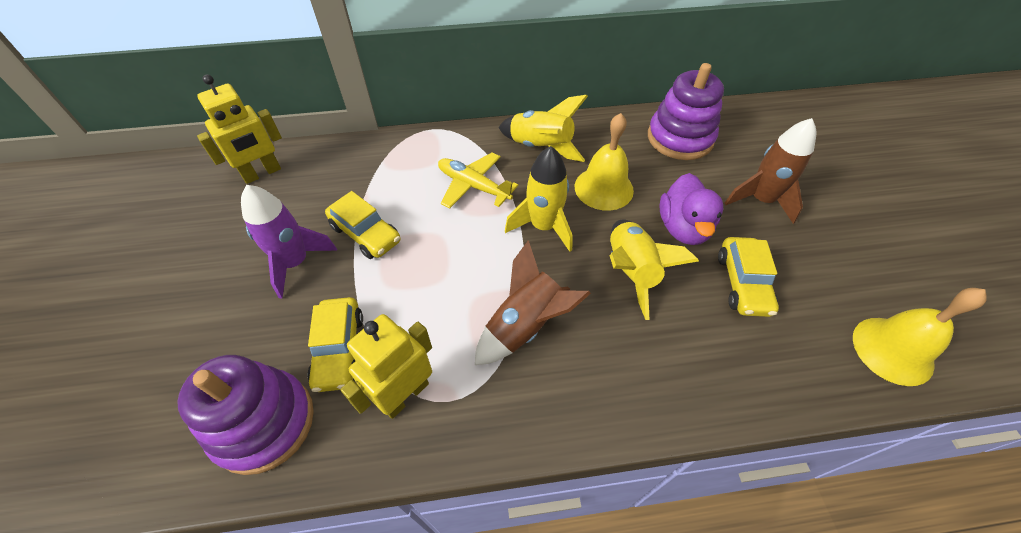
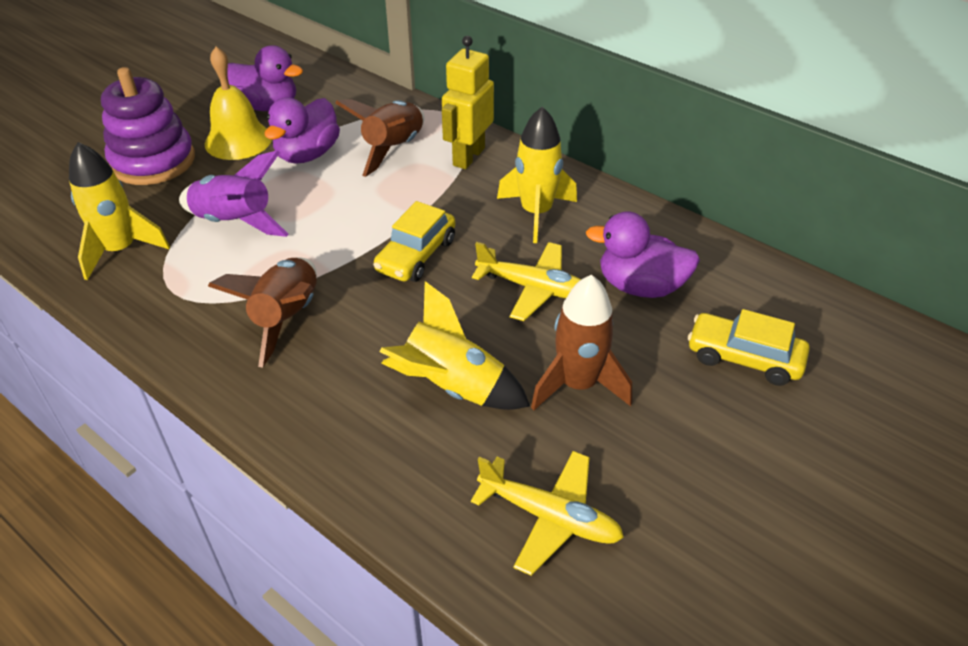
brown rocket: 2 -> 3
purple duck: 1 -> 3
purple stacking toy: 2 -> 1
yellow bell: 2 -> 1
yellow car: 3 -> 2
yellow plane: 1 -> 2
yellow robot: 2 -> 1

